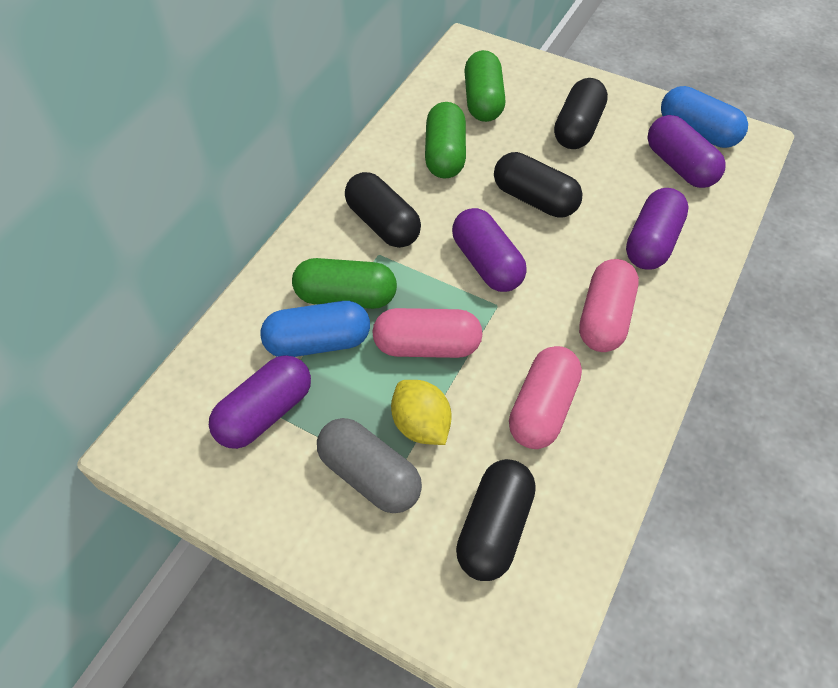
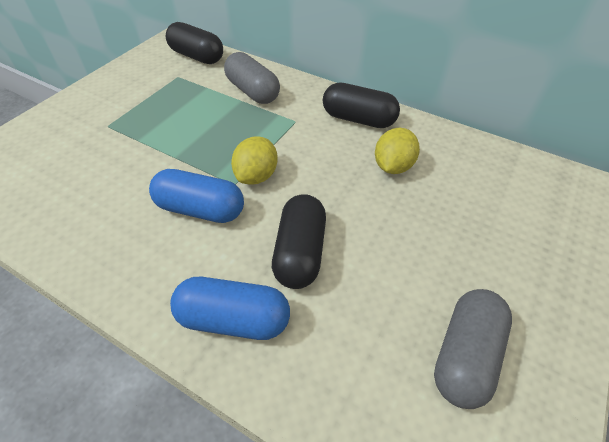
black capsule: 4 -> 3
green capsule: 3 -> 0
grey capsule: 1 -> 2
pink capsule: 3 -> 0
purple capsule: 4 -> 0
yellow lemon: 1 -> 2

